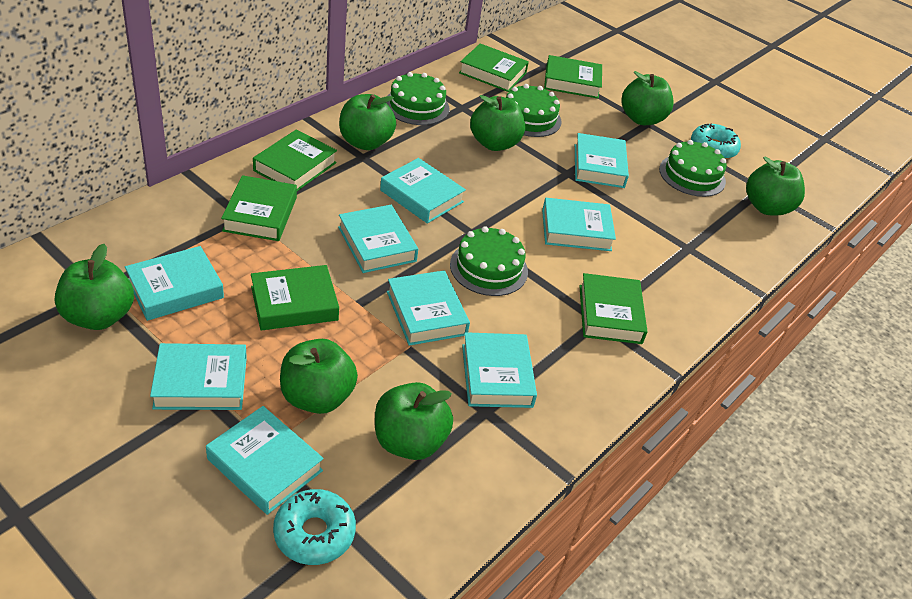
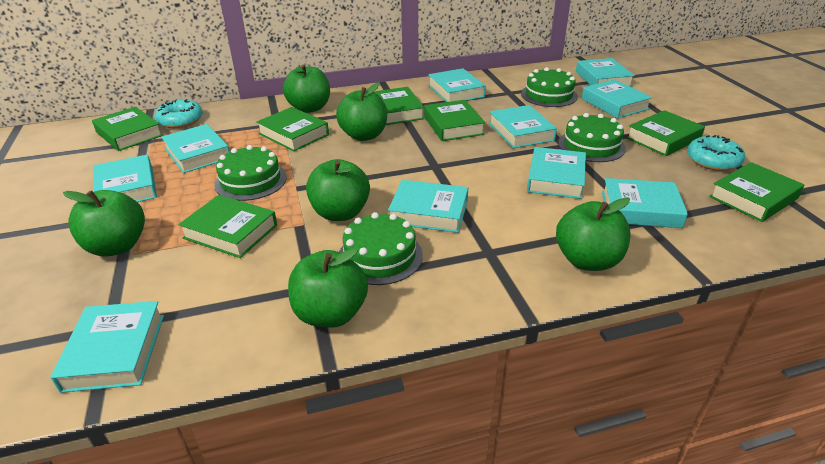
green apple: 7 -> 6
green book: 6 -> 7
turquoise book: 9 -> 10

